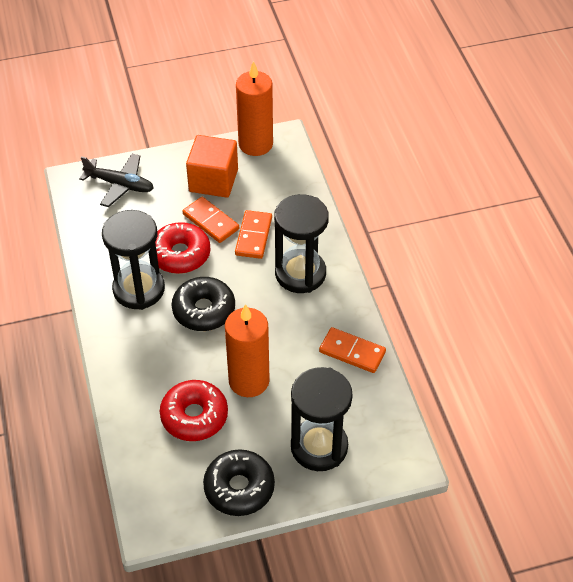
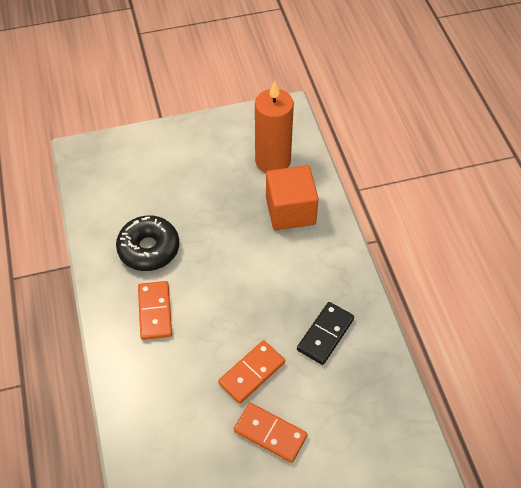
black domino: 0 -> 1
black donut: 2 -> 1
black hourglass: 3 -> 0
black plane: 1 -> 0
orange candle: 2 -> 1
red donut: 2 -> 0

